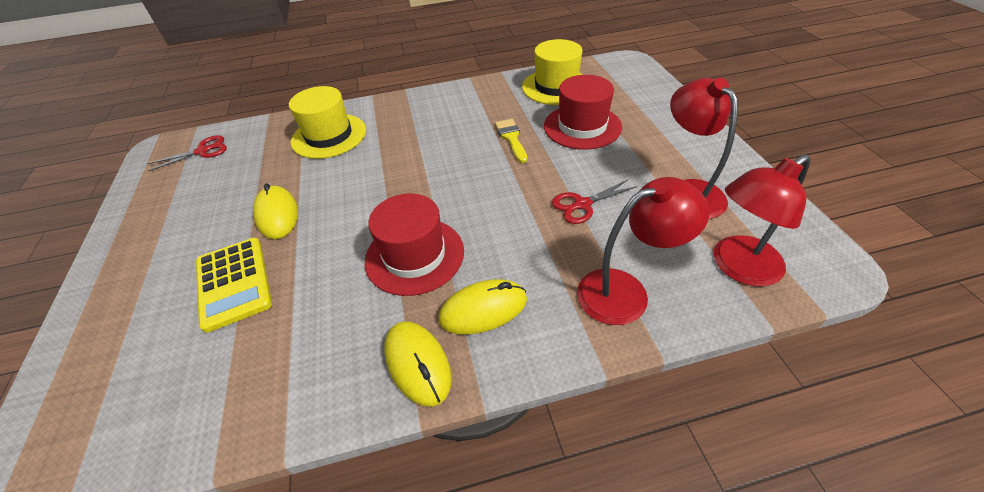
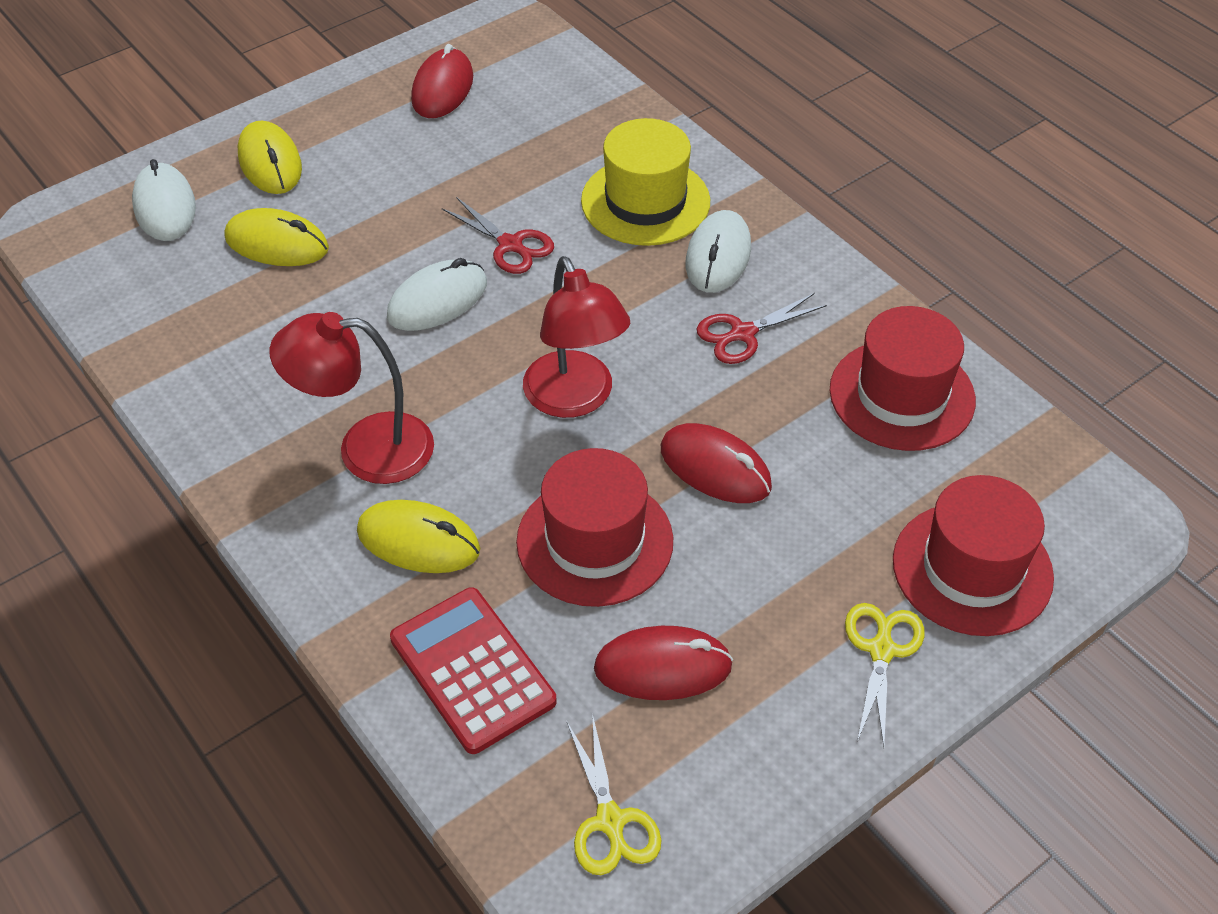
red calculator: 0 -> 1
red hat: 2 -> 3
red lamp: 3 -> 2
red mouse: 0 -> 3
white mouse: 0 -> 3
yellow brush: 1 -> 0
yellow calculator: 1 -> 0
yellow hat: 2 -> 1
yellow scissors: 0 -> 2

